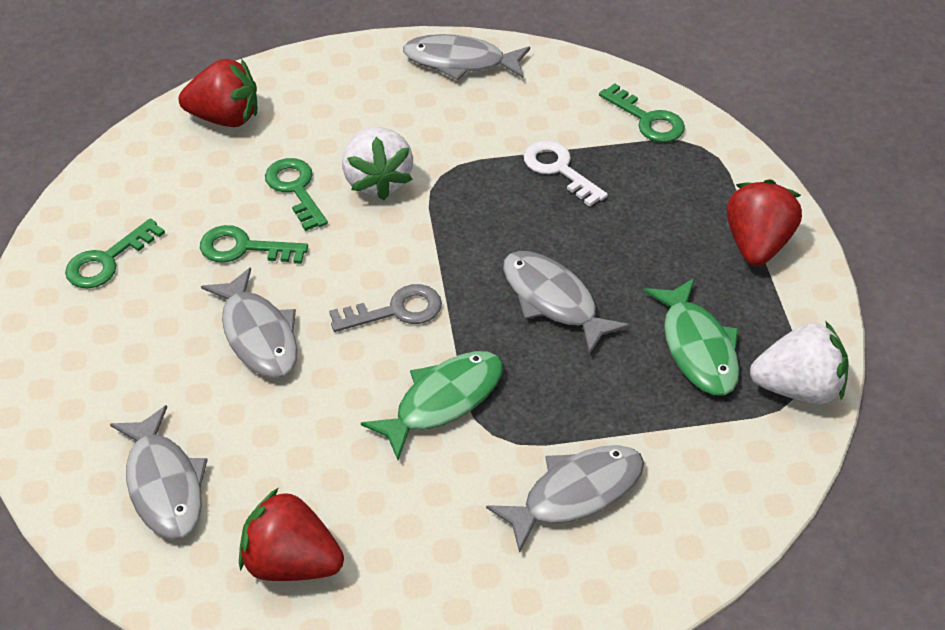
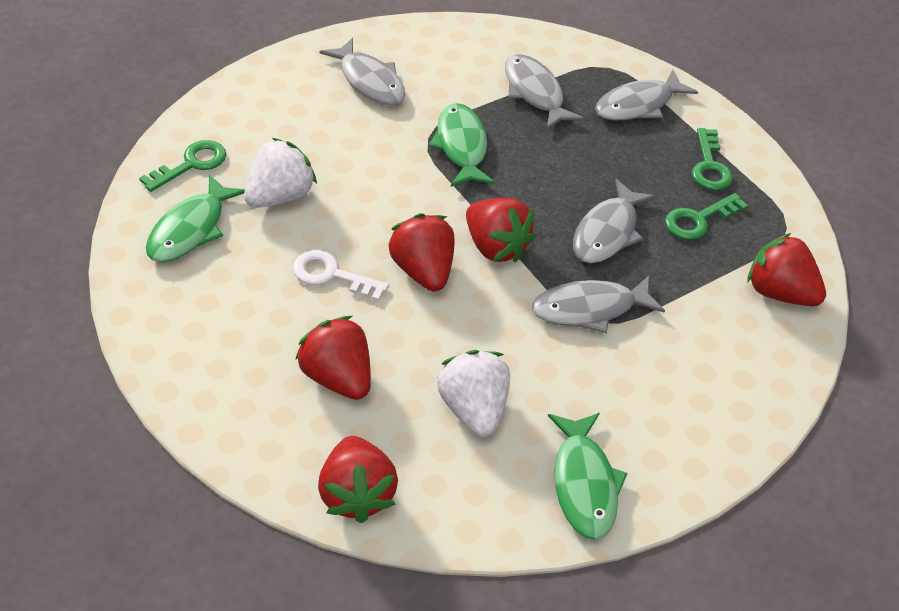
green fish: 2 -> 3
green key: 4 -> 3
grey key: 1 -> 0
red strawberry: 3 -> 5

